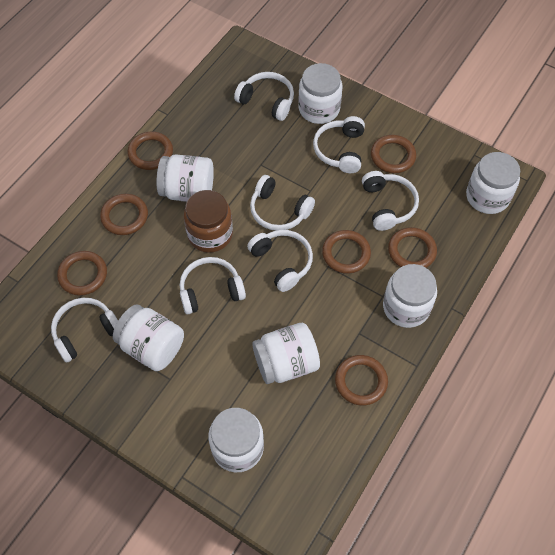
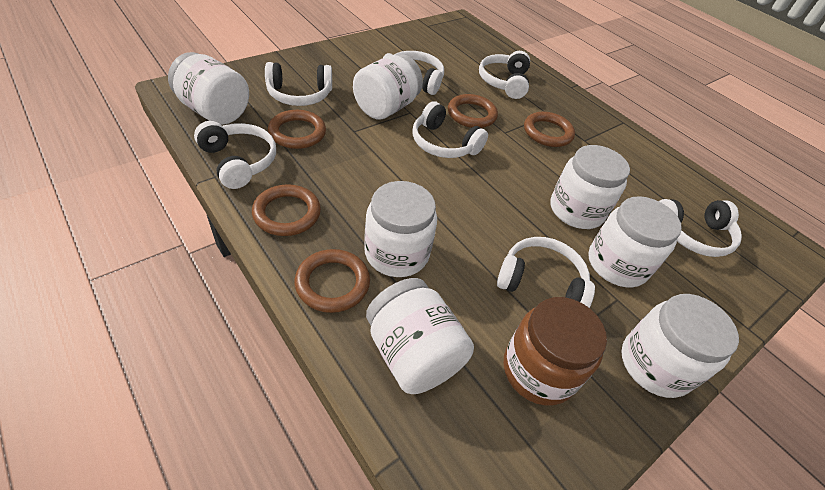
brown ring: 7 -> 5

